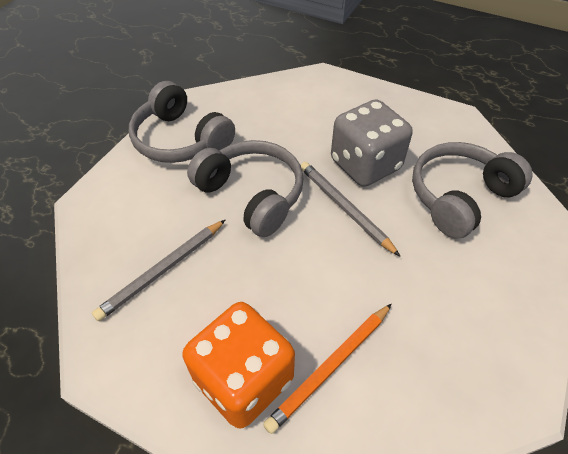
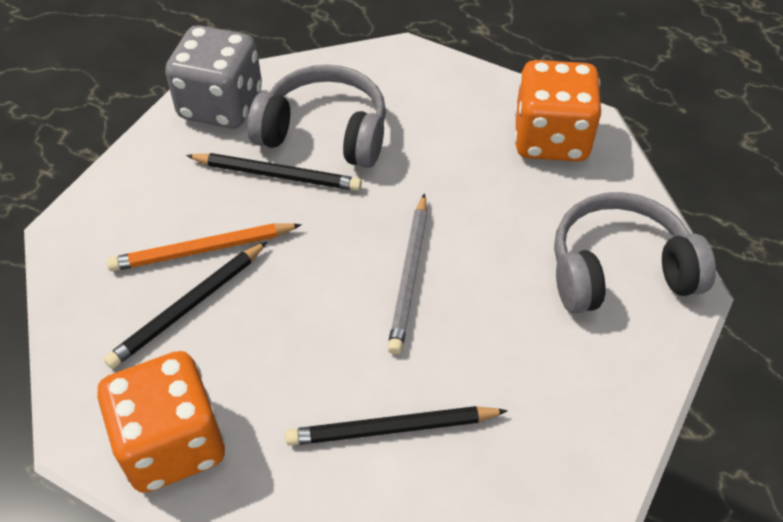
black pencil: 0 -> 3
grey headphones: 3 -> 2
grey pencil: 2 -> 1
orange dice: 1 -> 2

